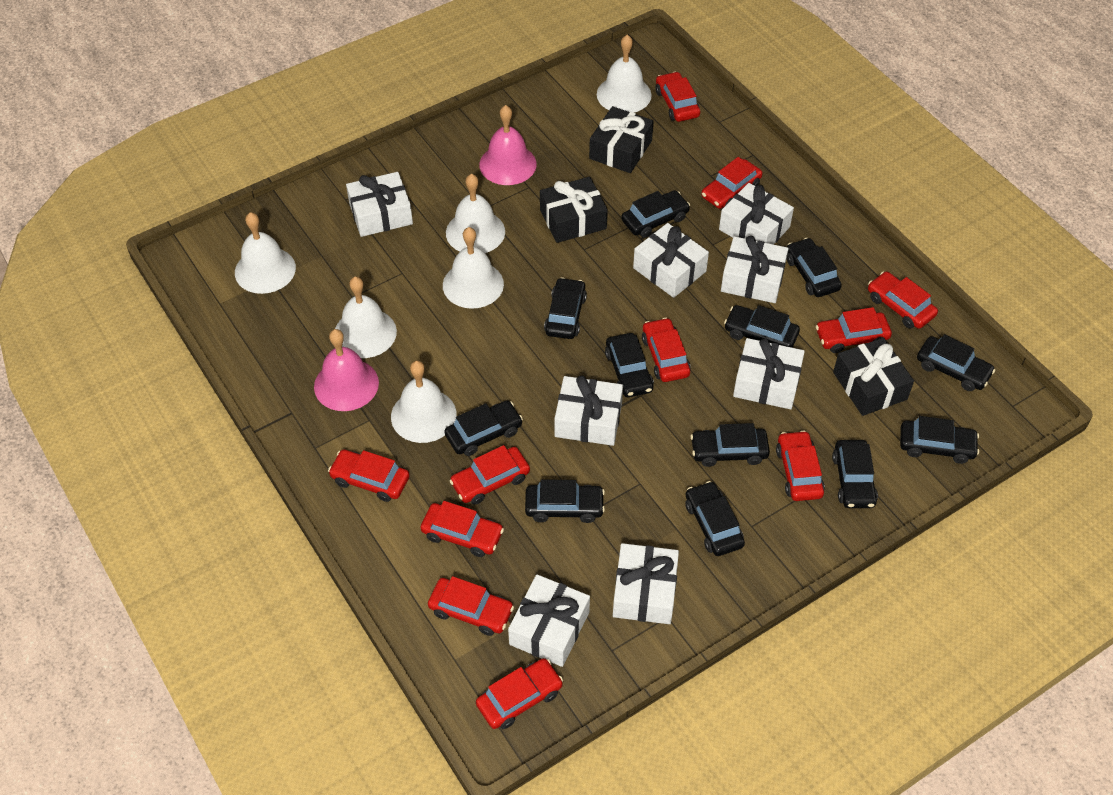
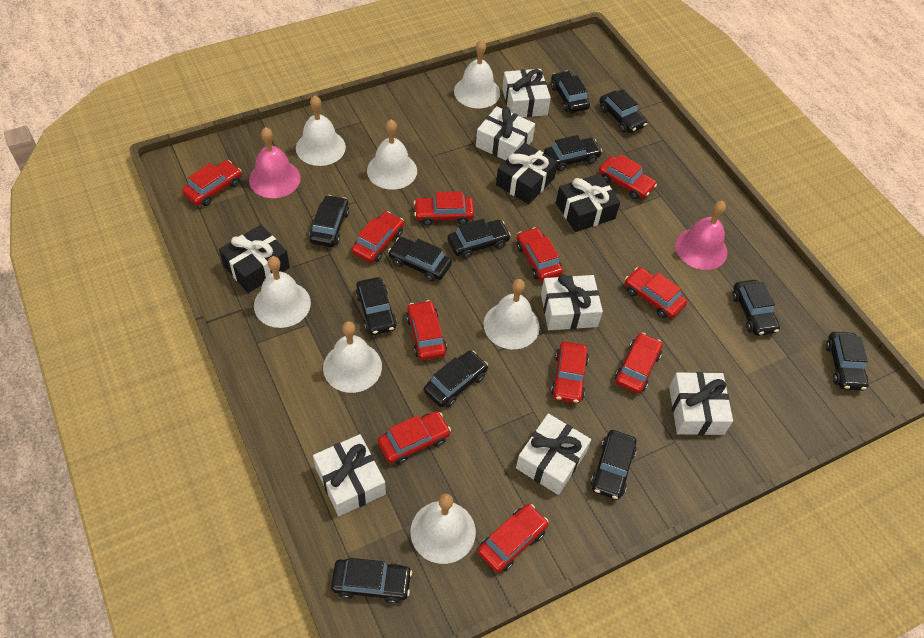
white bell: 6 -> 7
white gift: 8 -> 6

